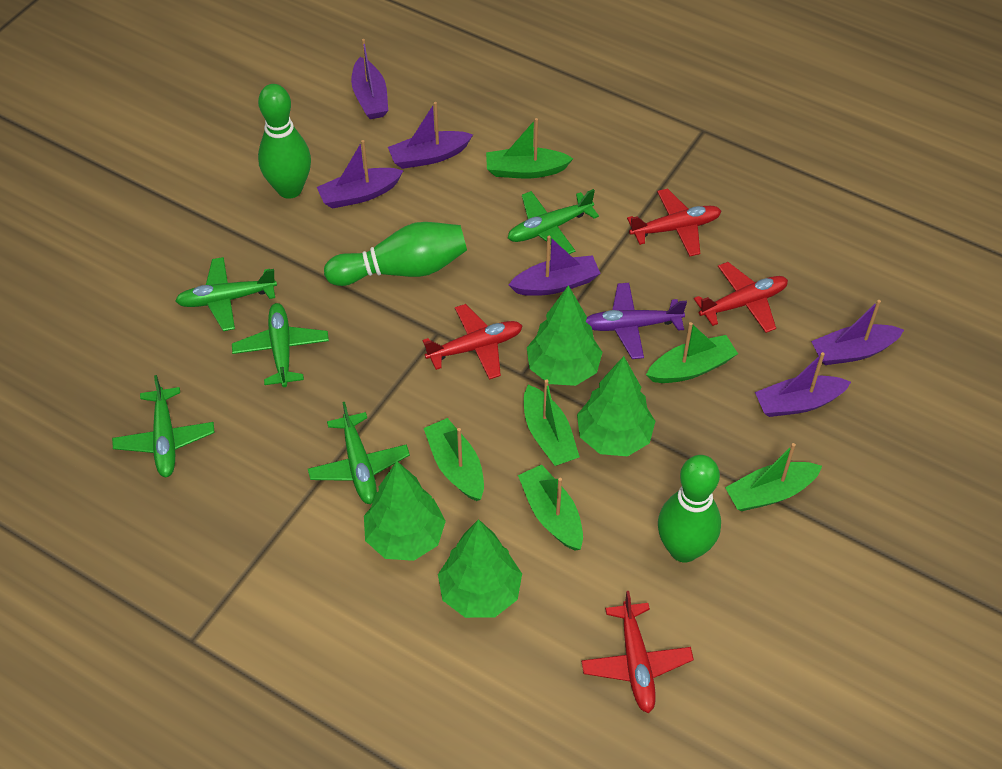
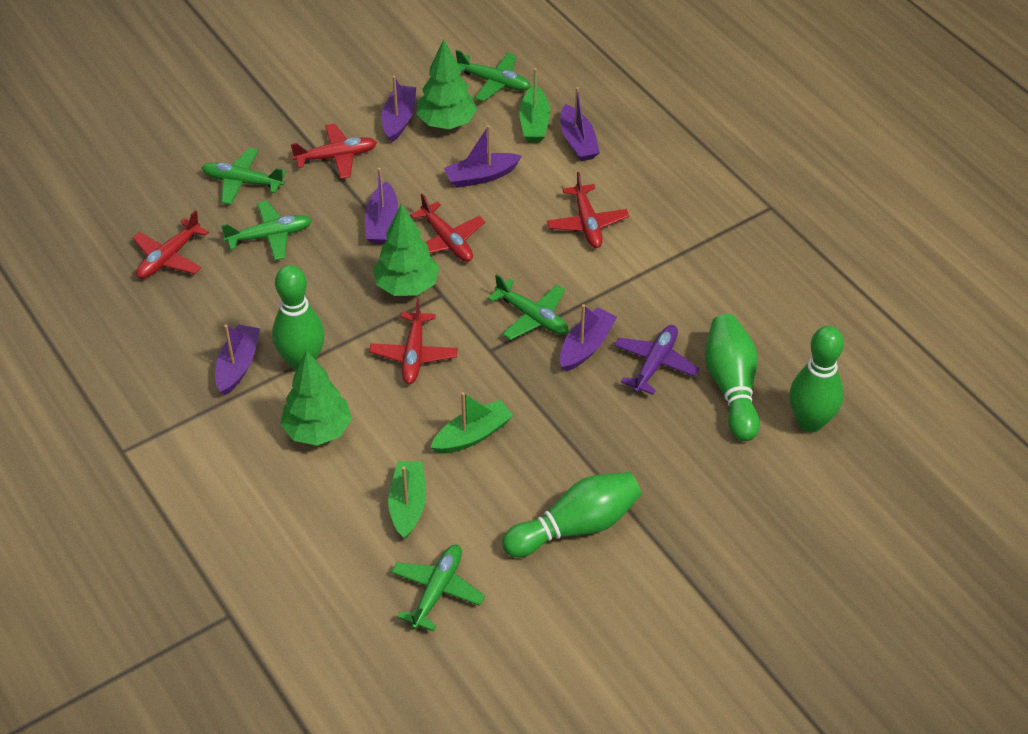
green boat: 6 -> 3
green bowling pin: 3 -> 4
green tree: 4 -> 3
red plane: 4 -> 5

